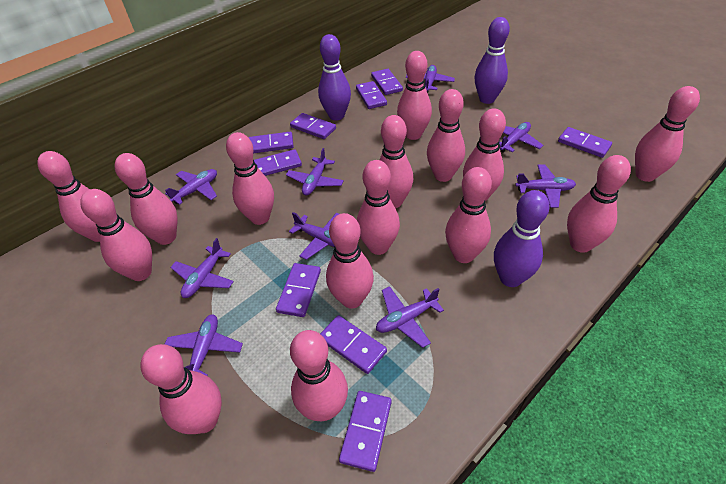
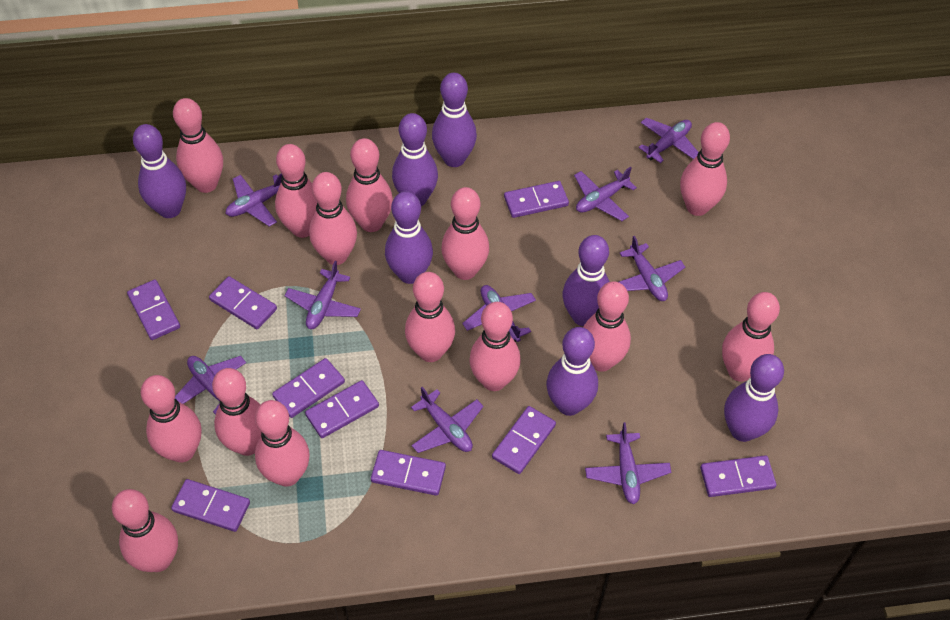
pink bowling pin: 15 -> 14
purple bowling pin: 3 -> 7

